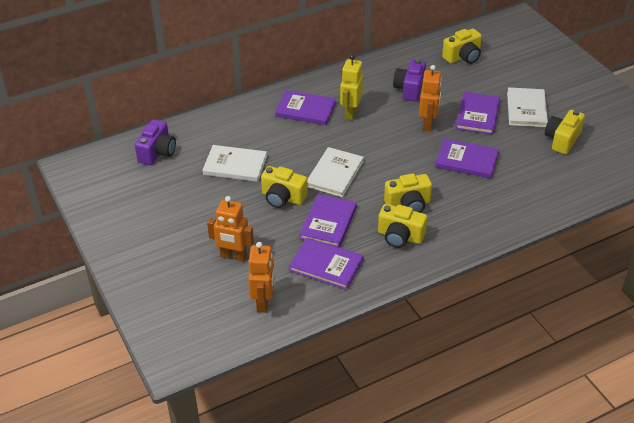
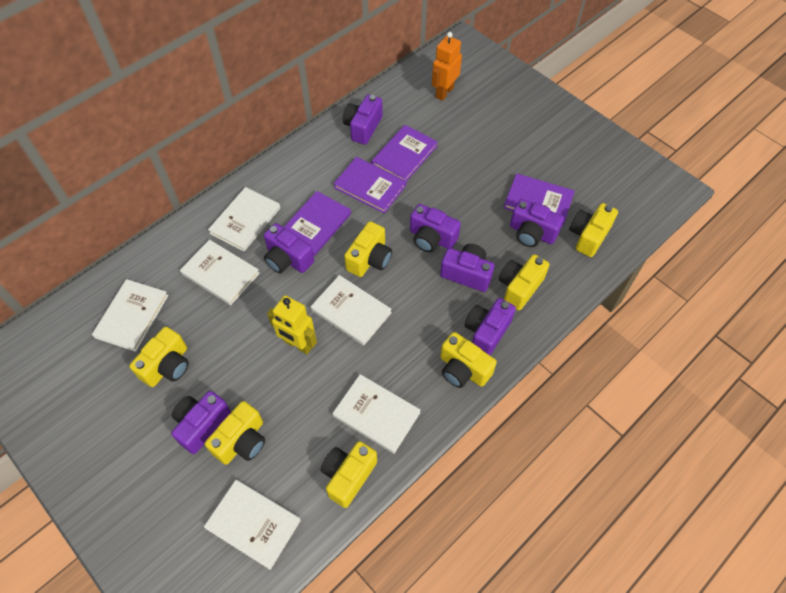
orange robot: 3 -> 1
purple book: 5 -> 4
purple camera: 2 -> 7
white book: 3 -> 6
yellow camera: 5 -> 7

